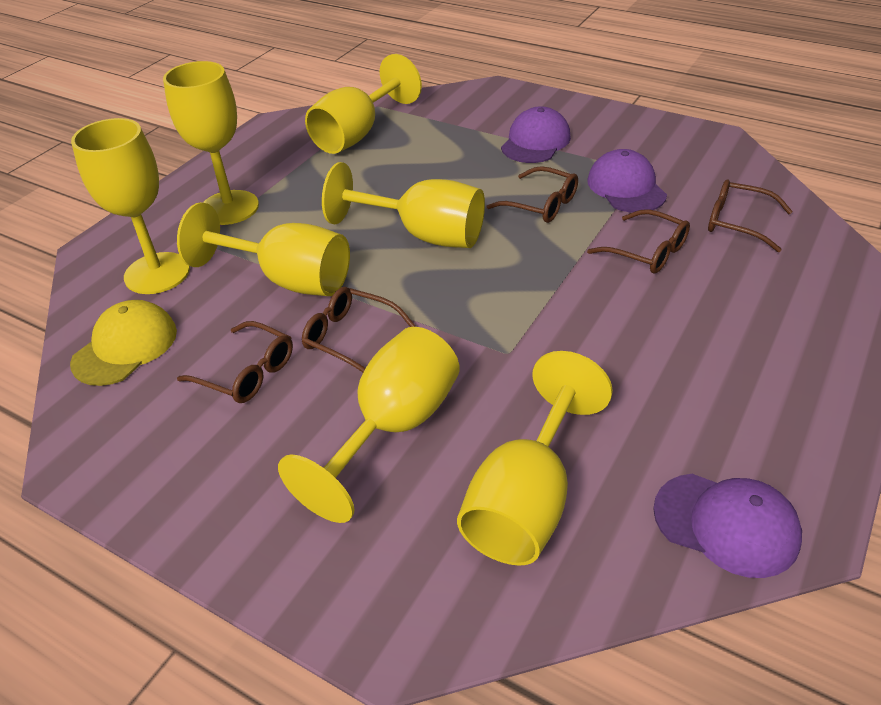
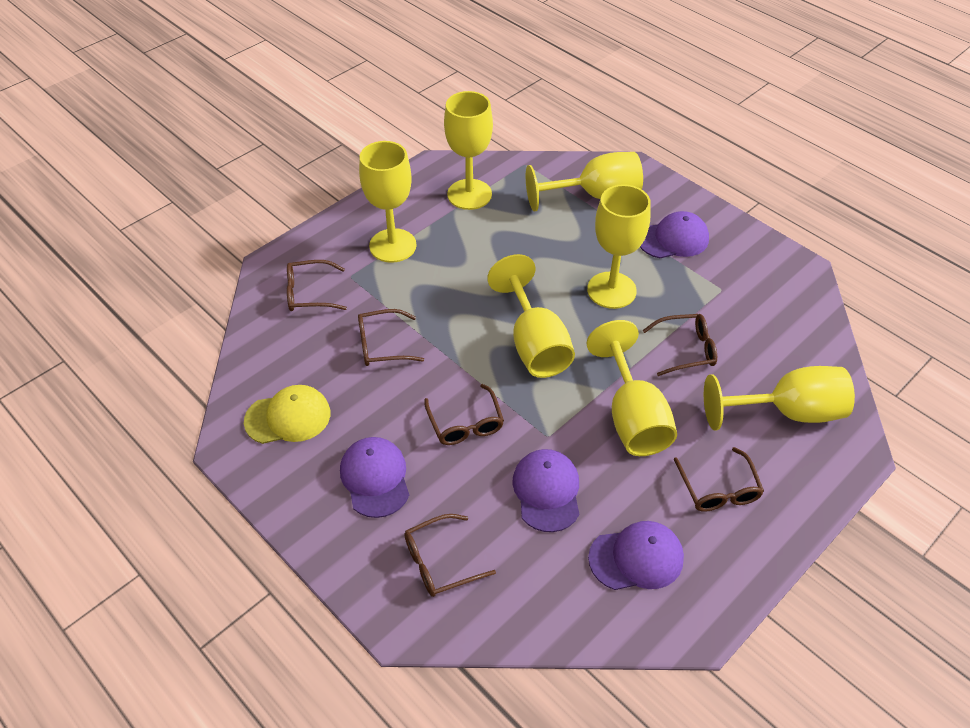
brown glasses: 5 -> 6
purple cap: 3 -> 4

